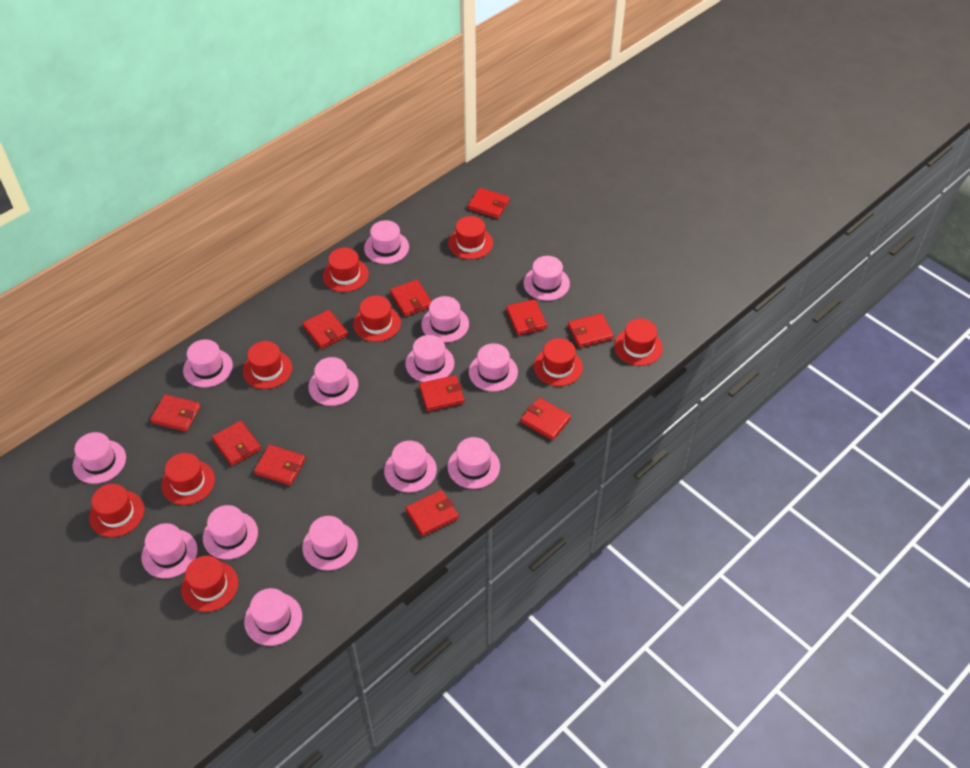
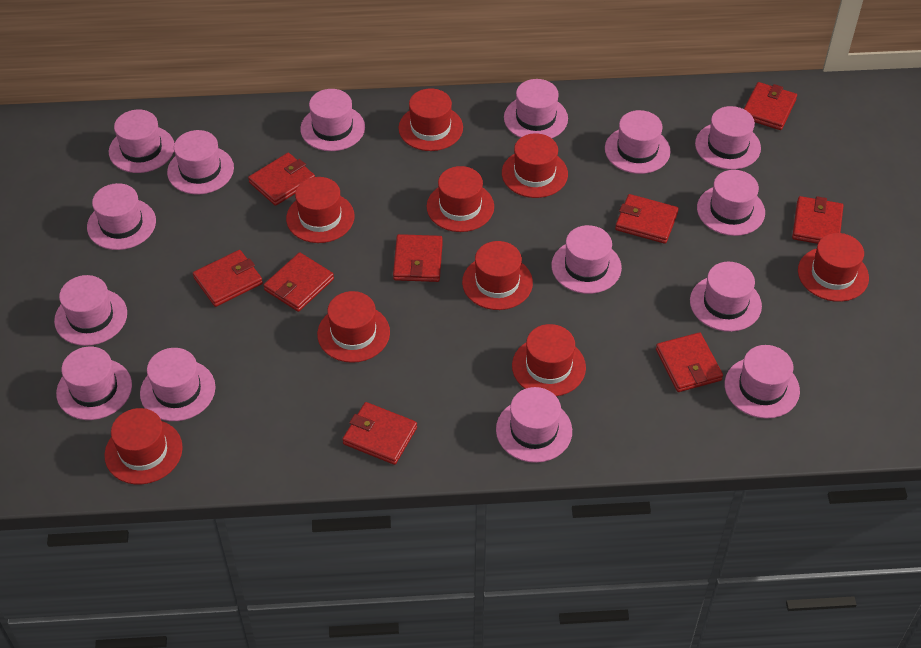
pink hat: 14 -> 15
red wallet: 11 -> 9

